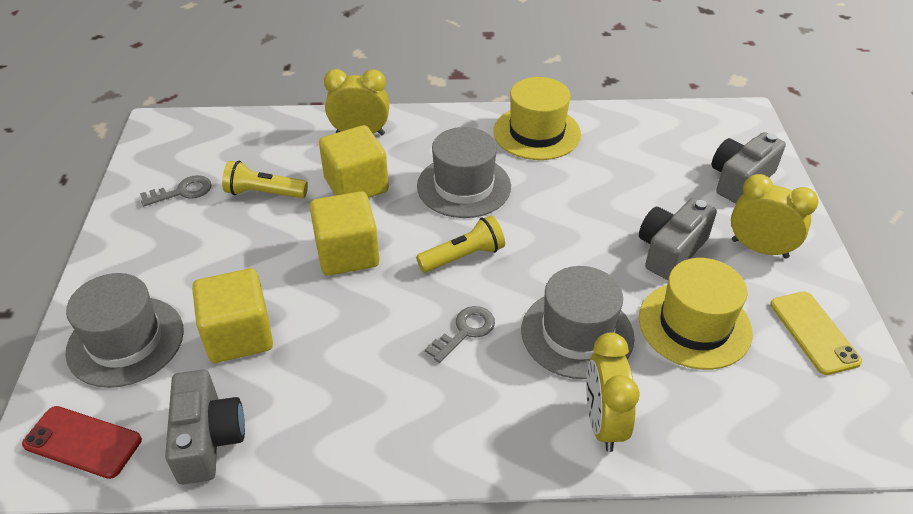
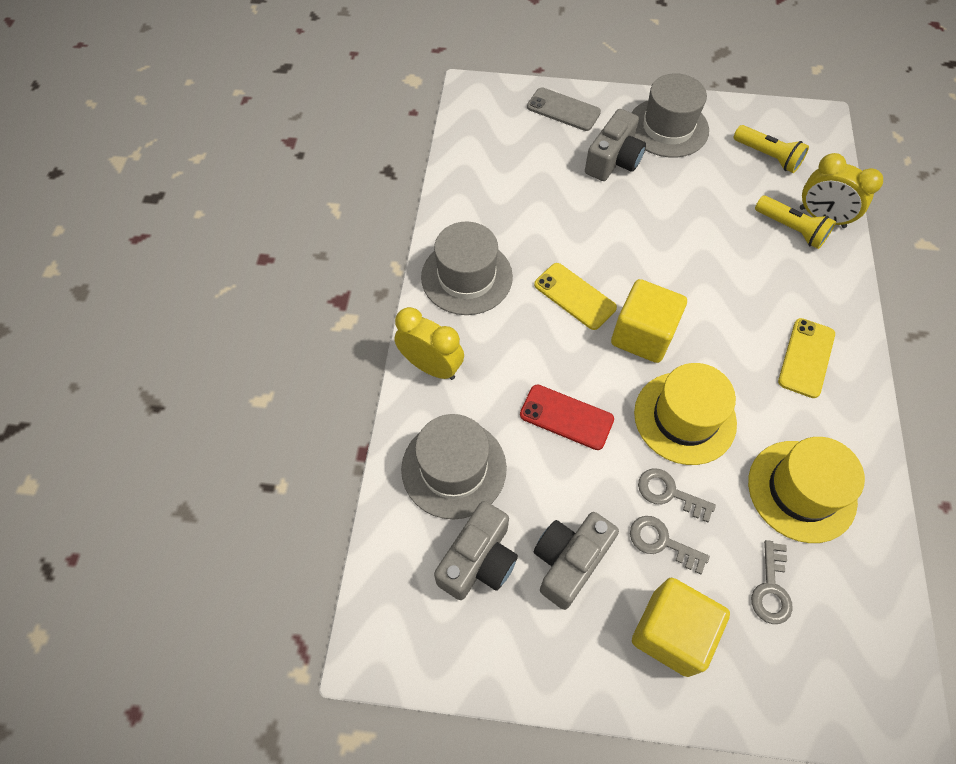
grey key: 2 -> 3
grey phone: 0 -> 1
yellow clock: 3 -> 2
yellow cube: 3 -> 2
yellow phone: 1 -> 2

